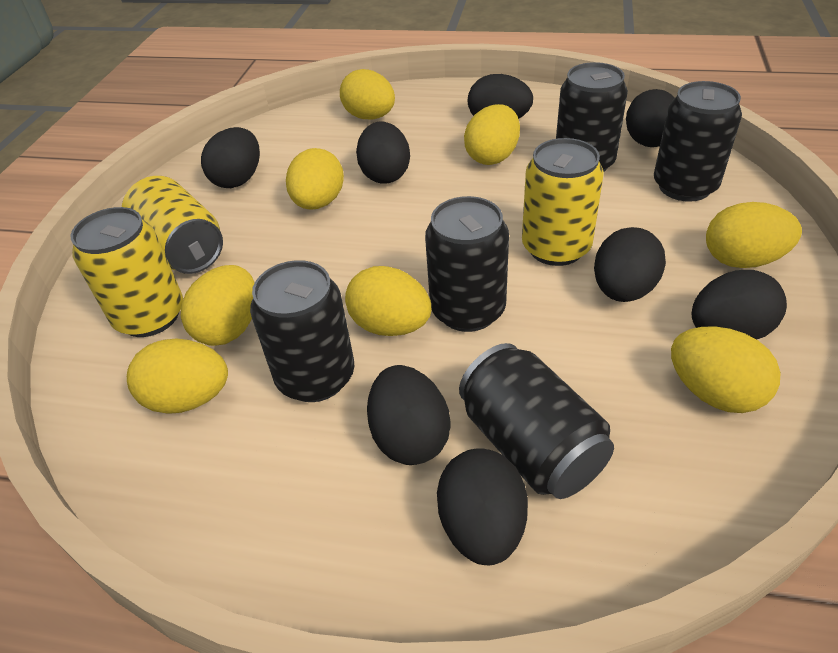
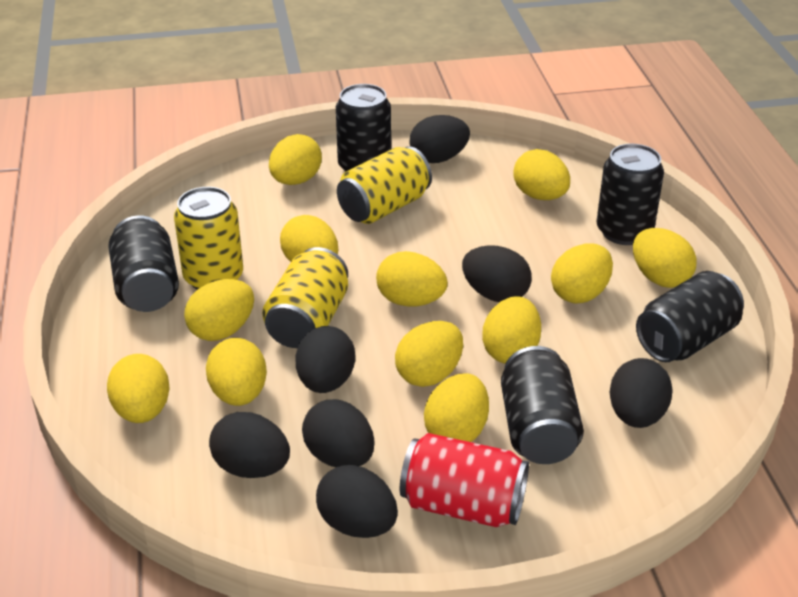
black egg: 8 -> 7
red can: 0 -> 1
yellow egg: 8 -> 12

